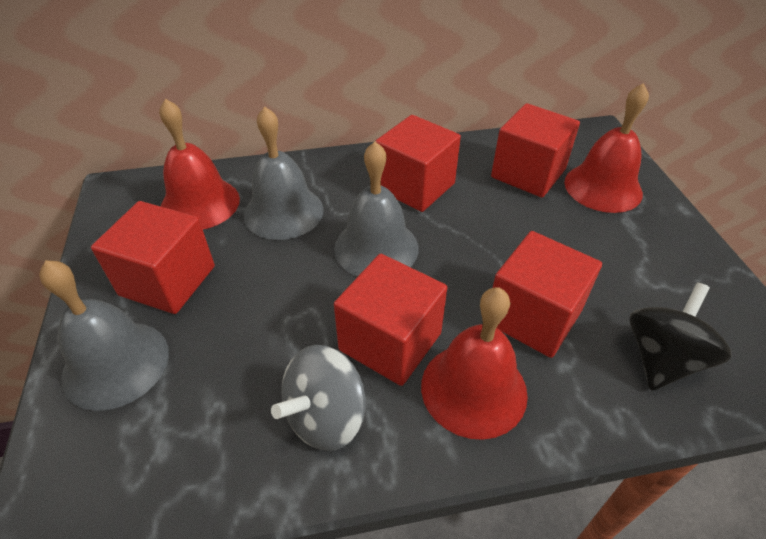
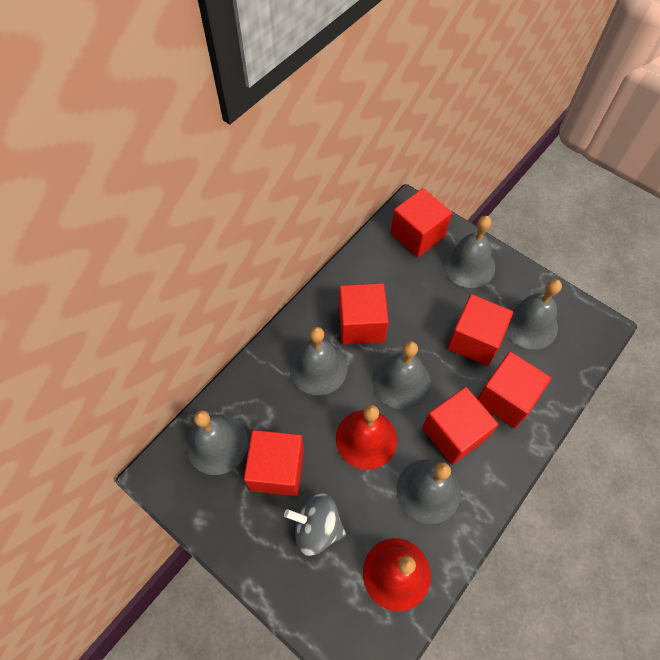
black spinning top: 1 -> 0
grey bell: 3 -> 6
red bell: 3 -> 2
red cube: 5 -> 6

